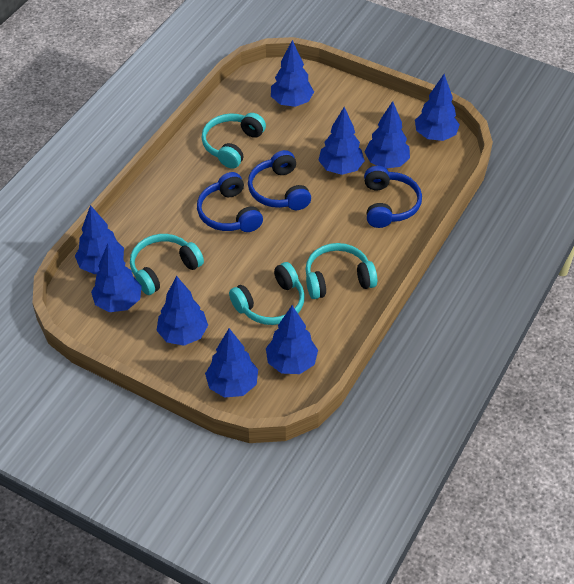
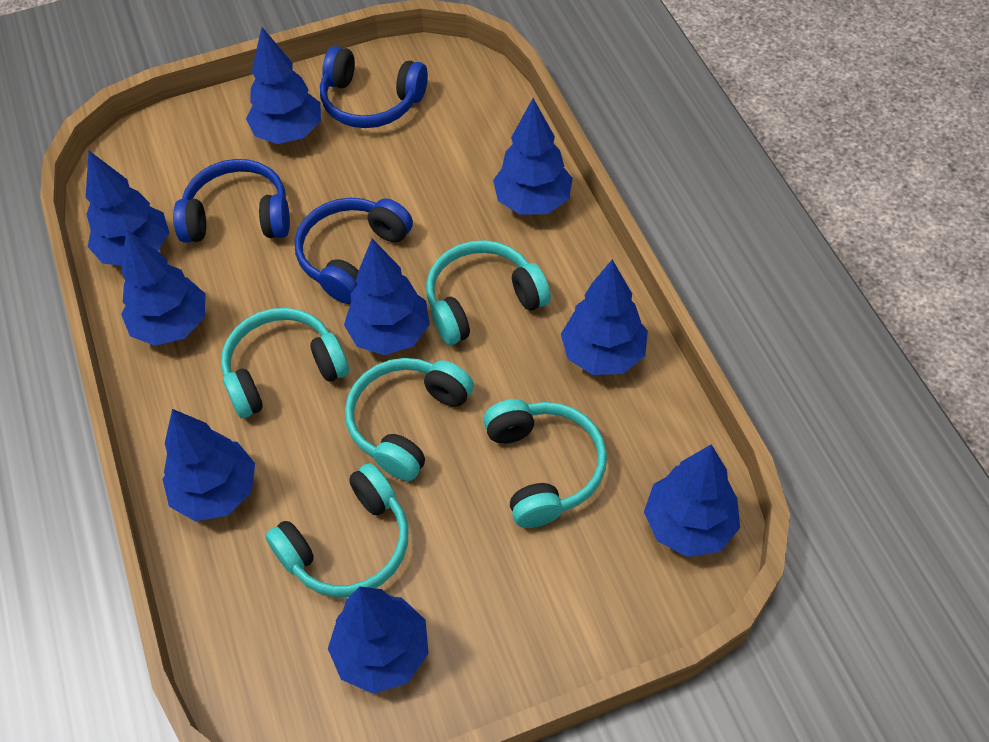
turquoise headphones: 4 -> 5

